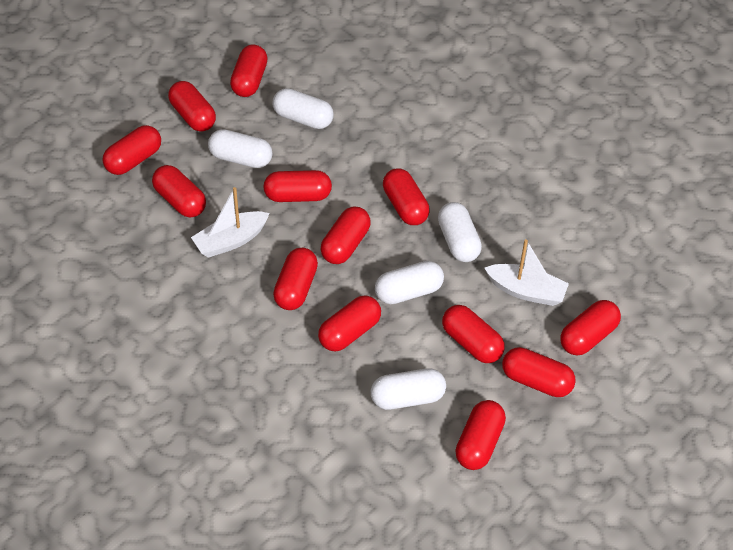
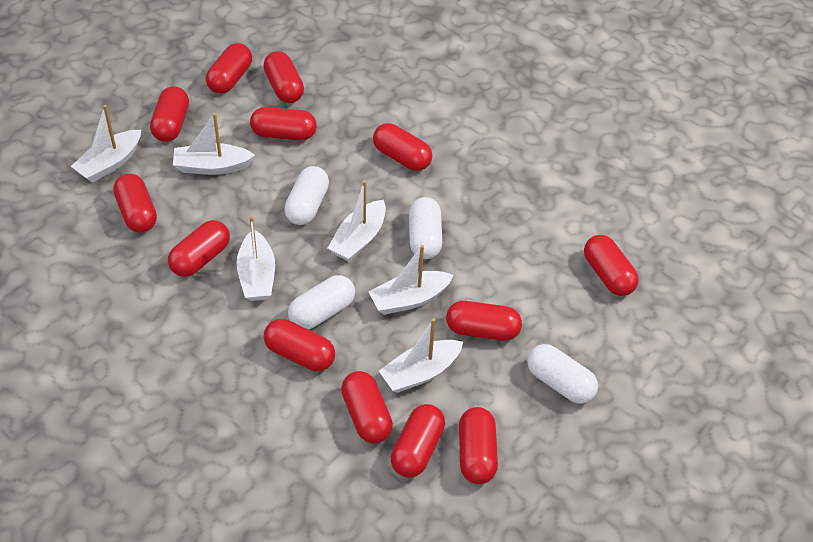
white boat: 2 -> 6
white capsule: 5 -> 4

